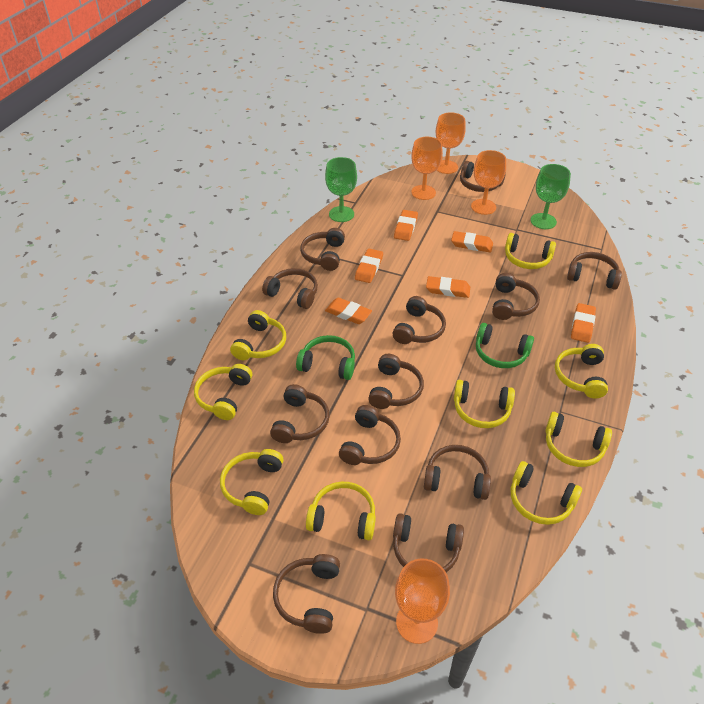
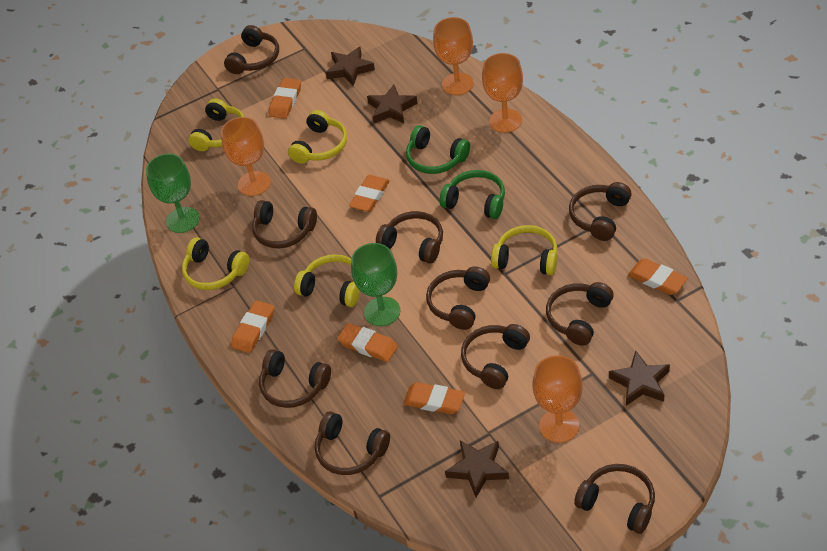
brown headphones: 12 -> 10
brown star: 0 -> 4
yellow headphones: 9 -> 5

